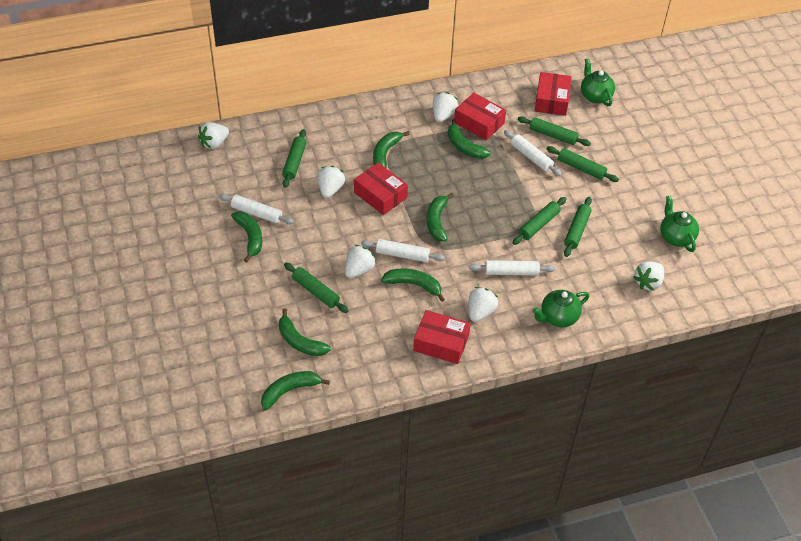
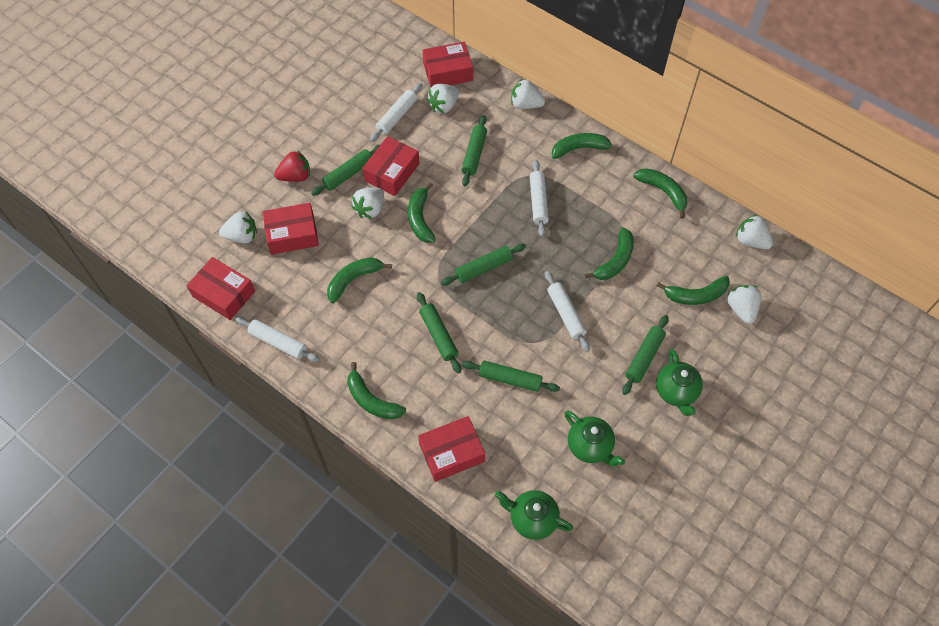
red box: 4 -> 5
red strawberry: 0 -> 1

